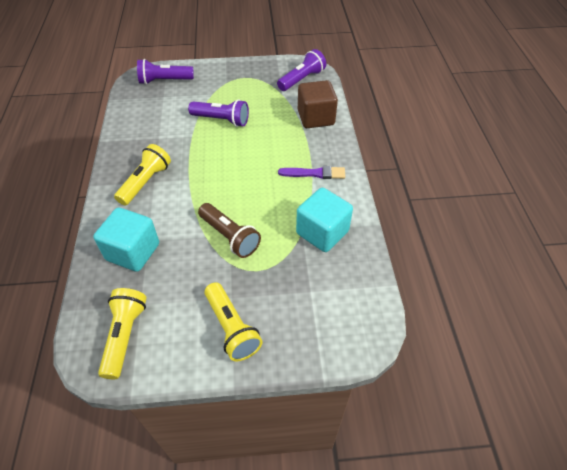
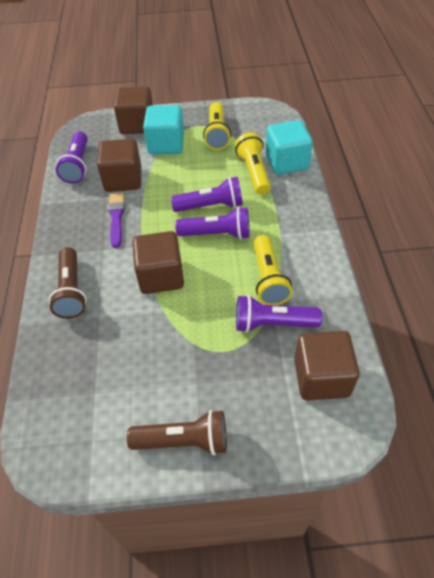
brown cube: 1 -> 4
brown flashlight: 1 -> 2
purple flashlight: 3 -> 4

